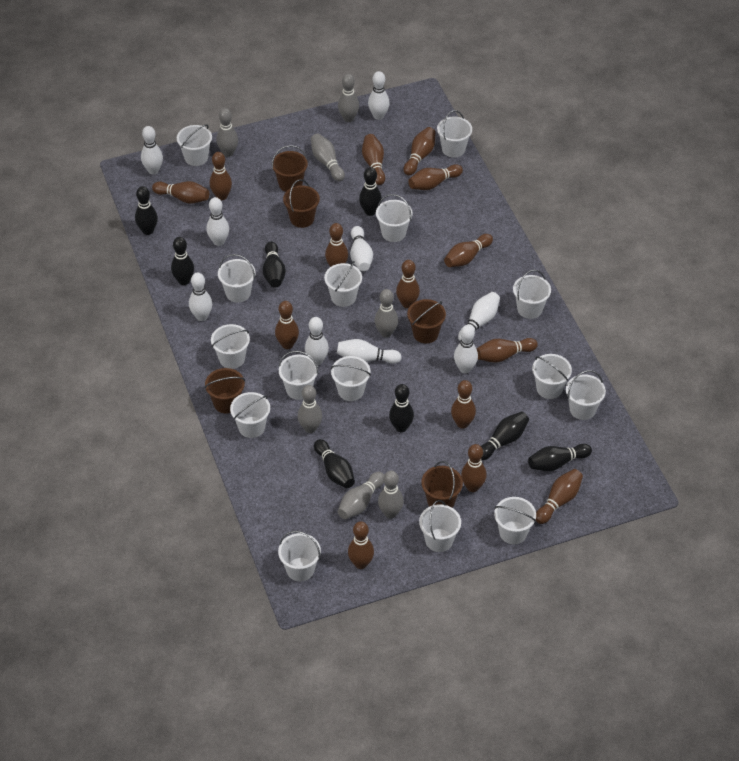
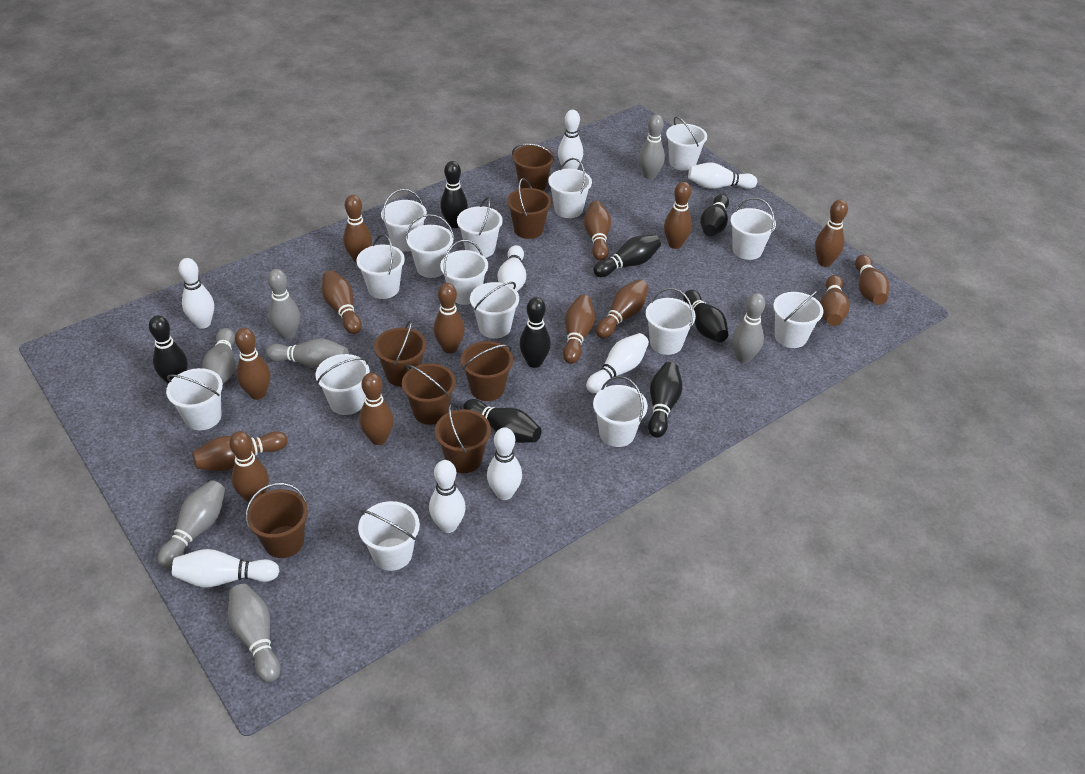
brown bucket: 5 -> 7
white bowling pin: 9 -> 8

